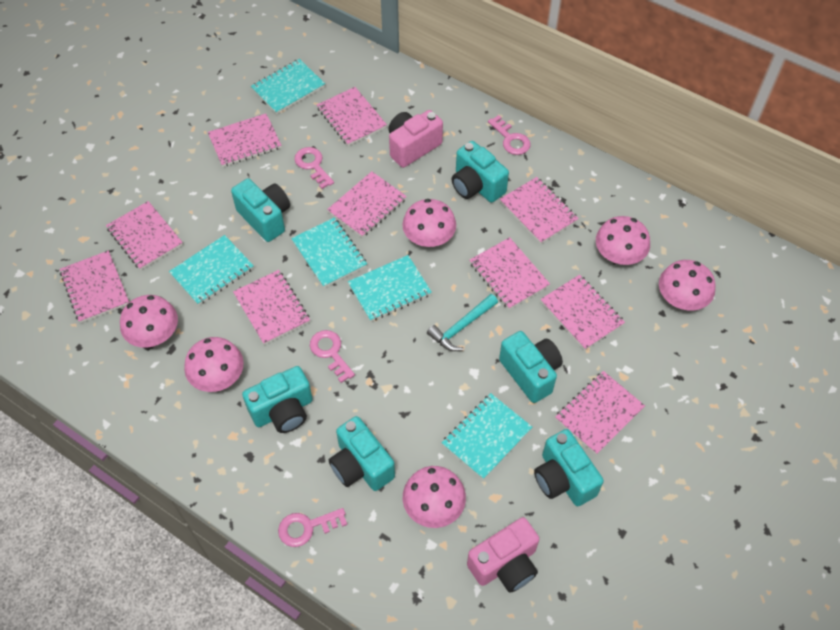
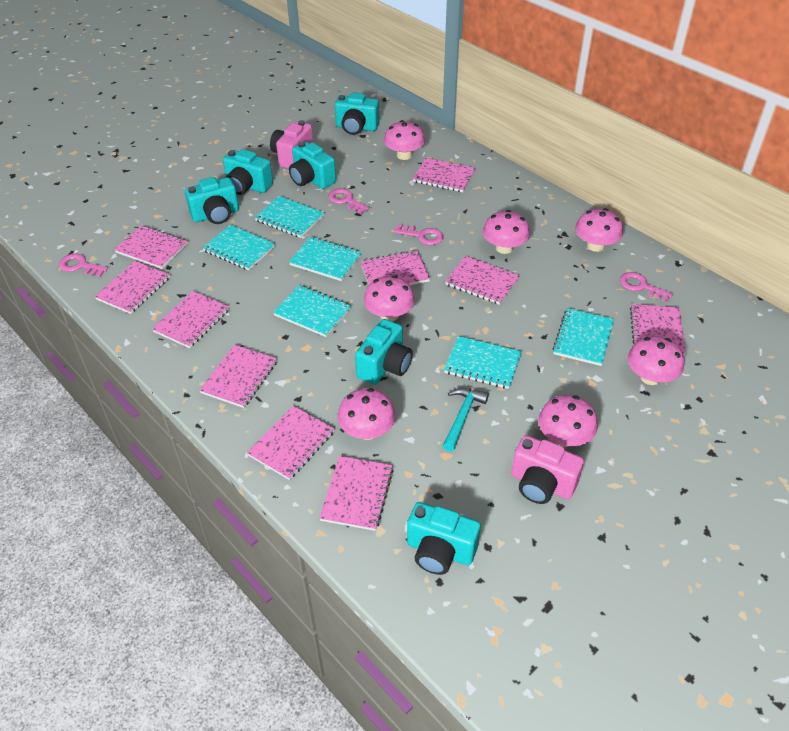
pink mushroom: 6 -> 7
turquoise notebook: 5 -> 6

